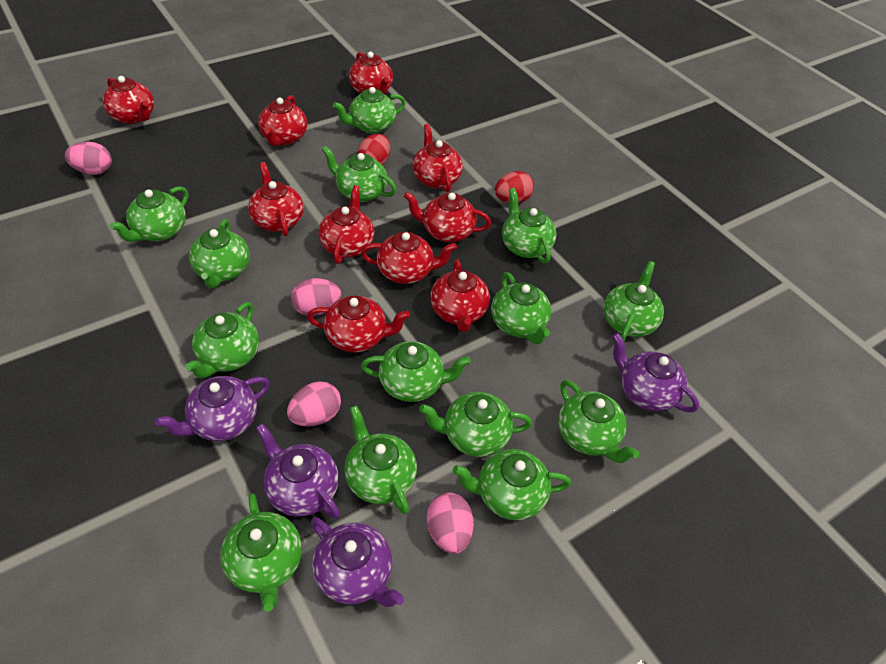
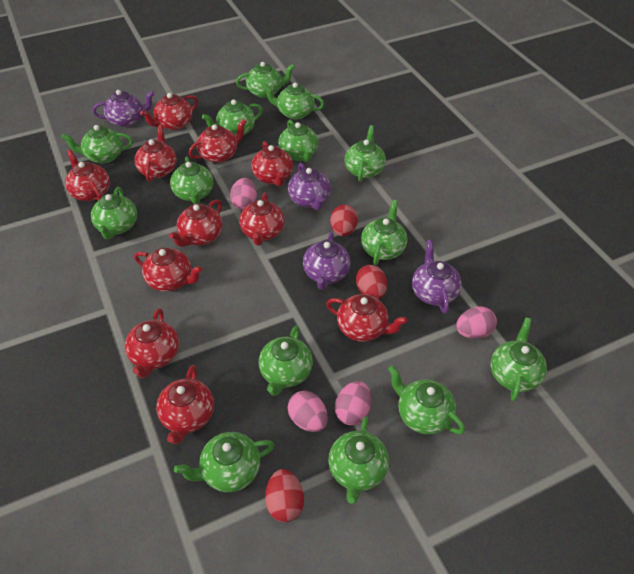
red egg: 2 -> 3
red teapot: 10 -> 11

